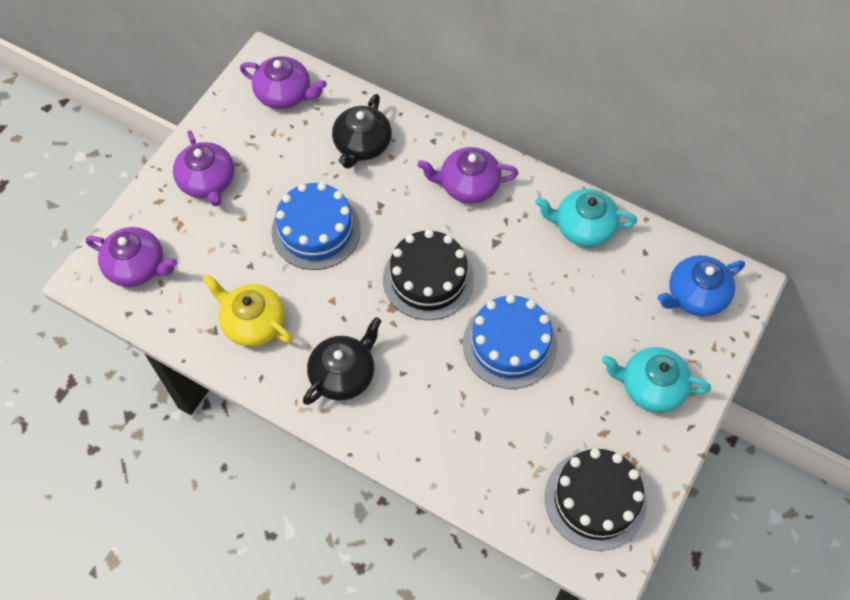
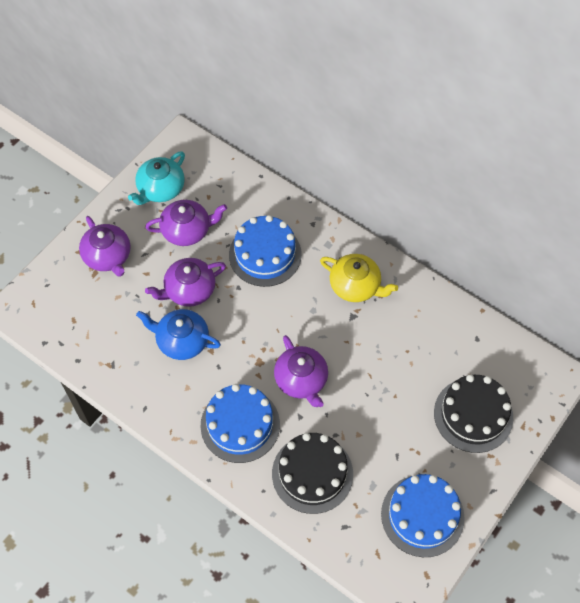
black teapot: 2 -> 0
blue cake: 2 -> 3
turquoise teapot: 2 -> 1

